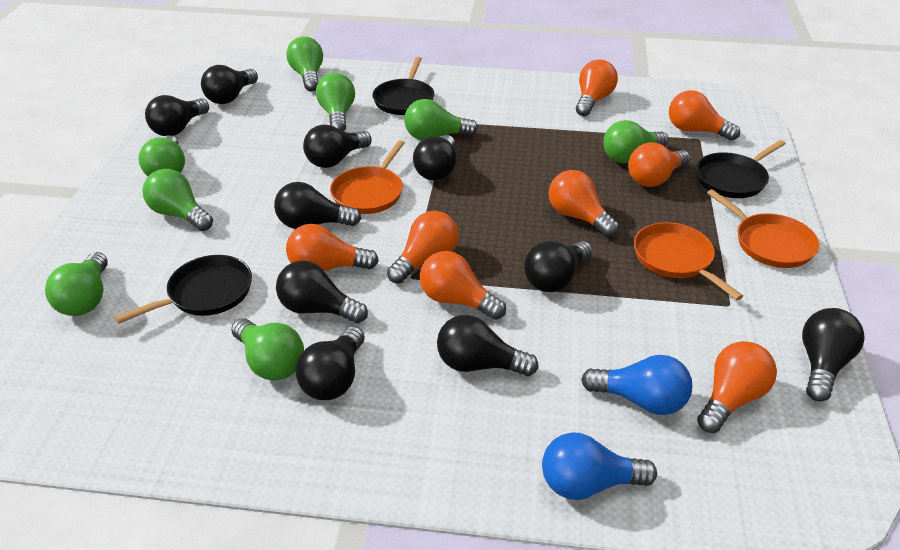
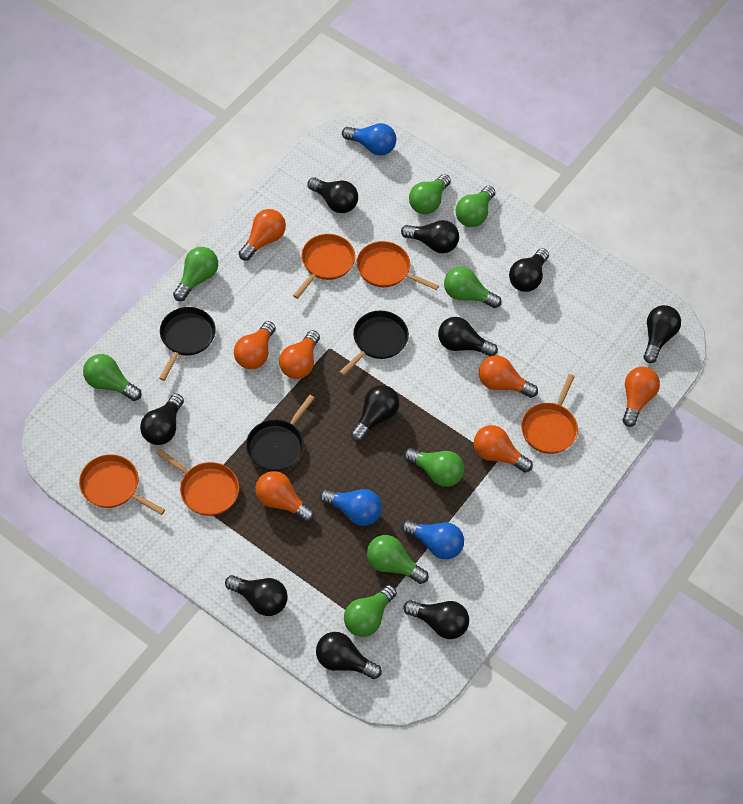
blue light bulb: 2 -> 3
orange light bulb: 8 -> 7
orange pan: 3 -> 5

